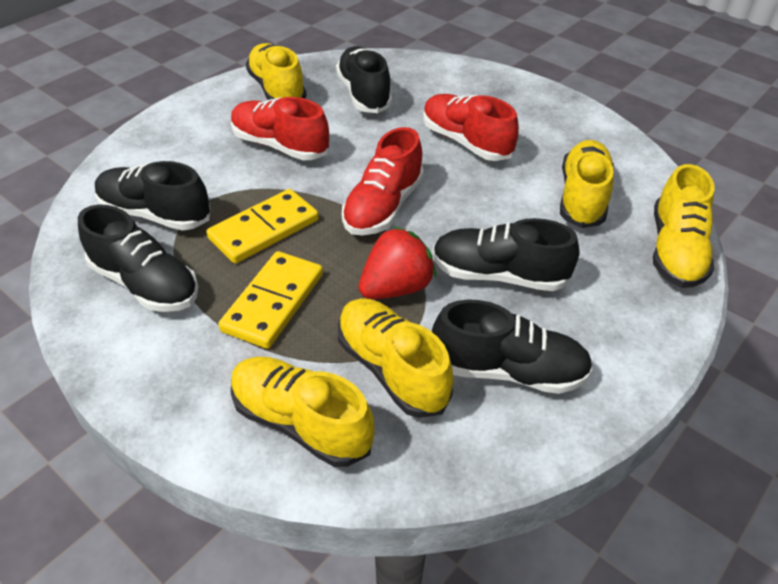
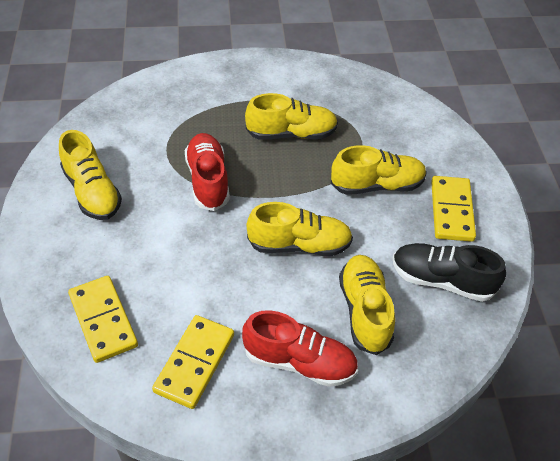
black shoe: 5 -> 1
red shoe: 3 -> 2
red strawberry: 1 -> 0
yellow domino: 2 -> 3

